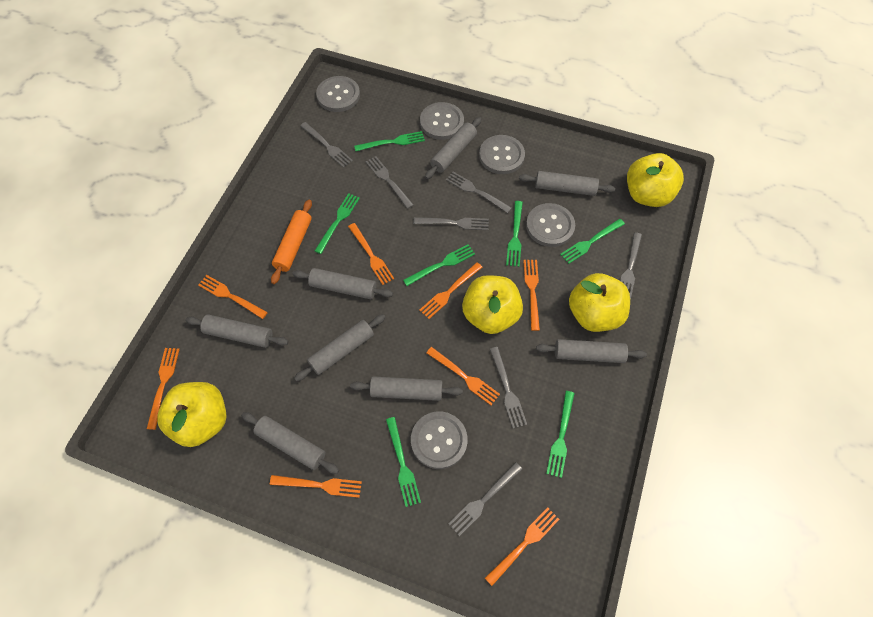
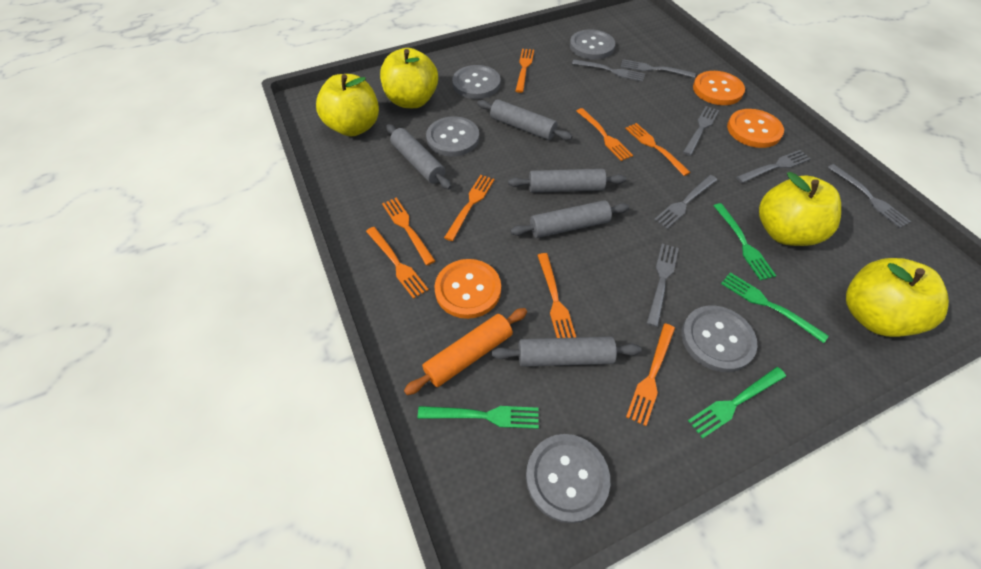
green fork: 7 -> 4
grey rolling pin: 8 -> 5
orange button: 0 -> 3

